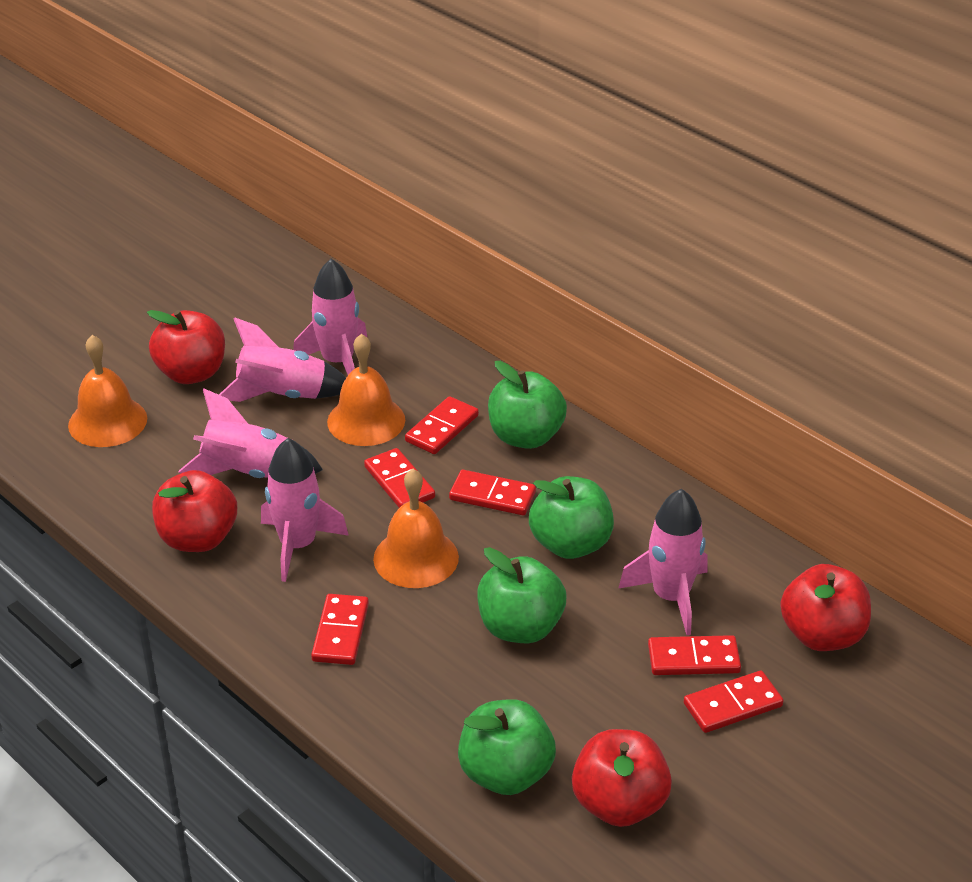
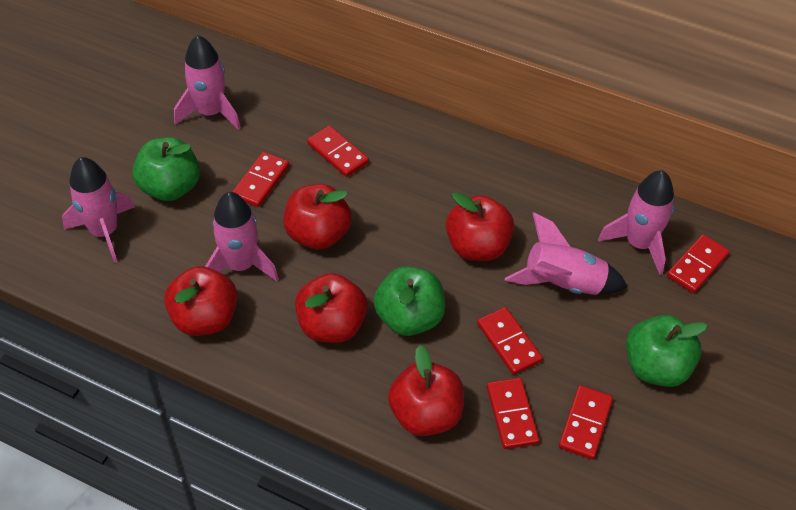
green apple: 4 -> 3
orange bell: 3 -> 0
red apple: 4 -> 5

